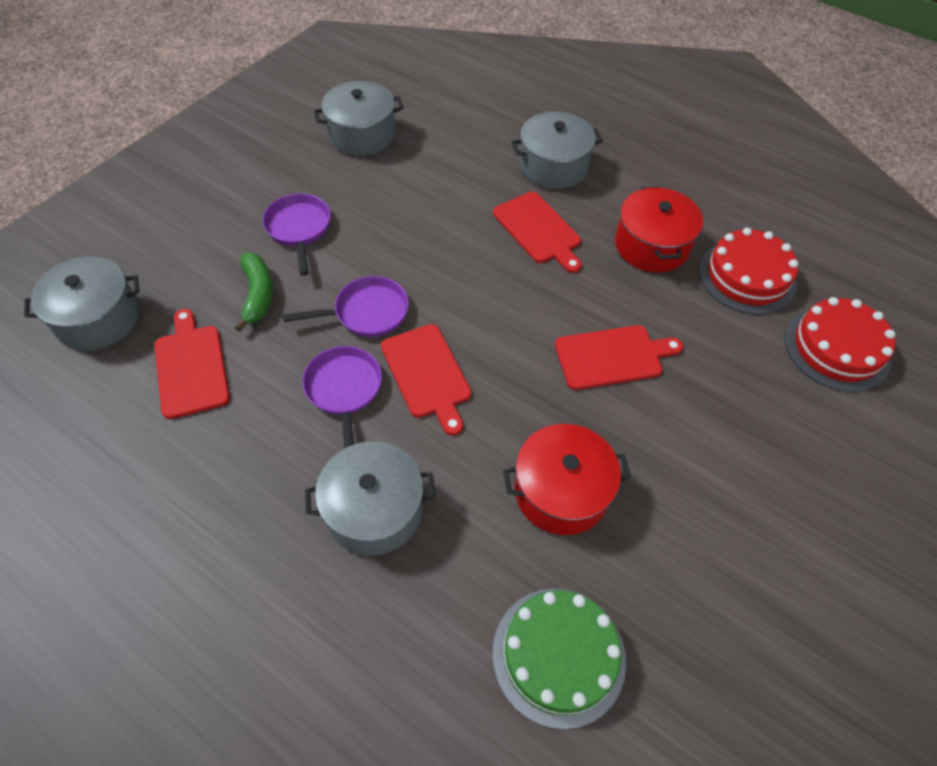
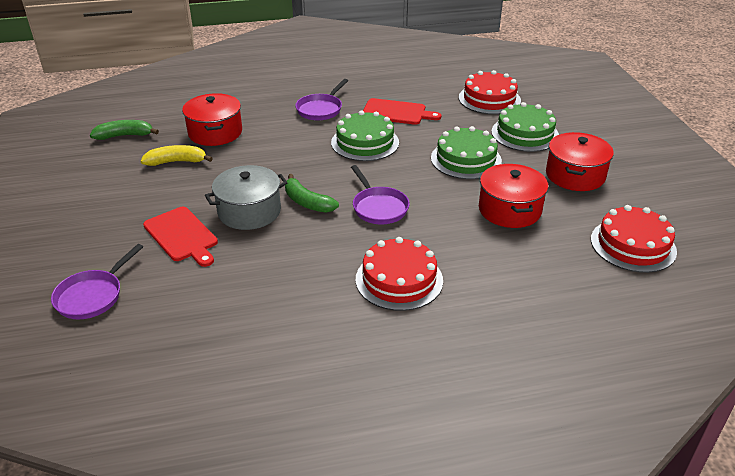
green banana: 1 -> 2
green cake: 1 -> 3
grey pot: 4 -> 1
red cake: 2 -> 3
red cutting board: 4 -> 2
red pot: 2 -> 3
yellow banana: 0 -> 1

